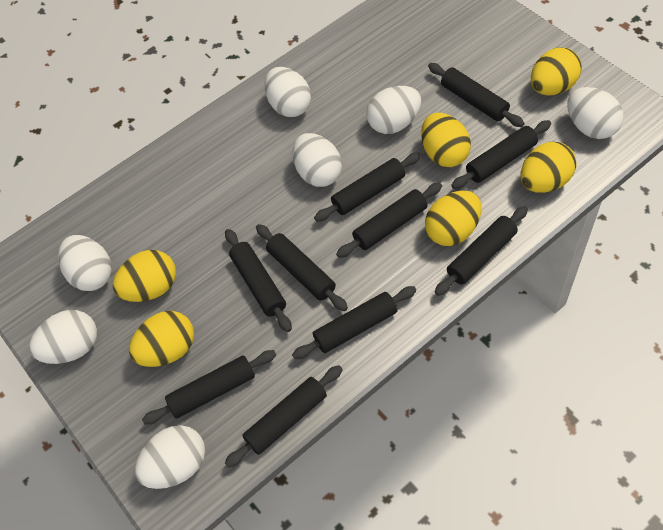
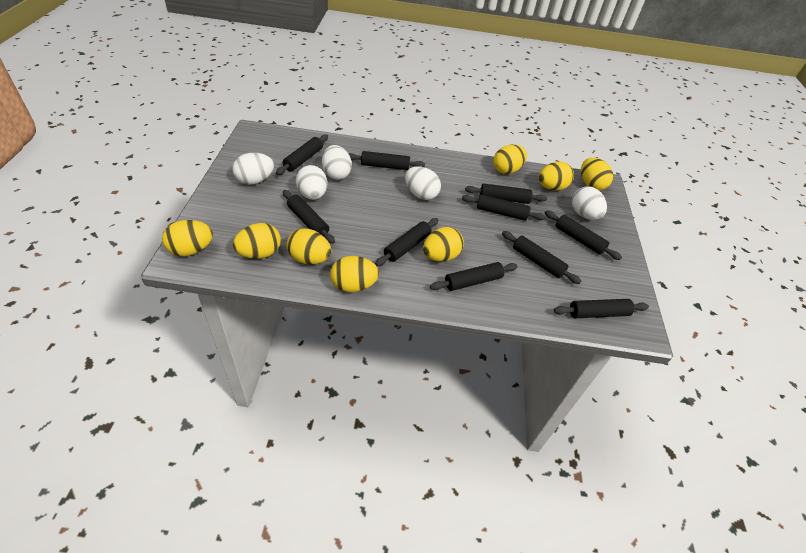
white egg: 7 -> 5
yellow egg: 6 -> 8

